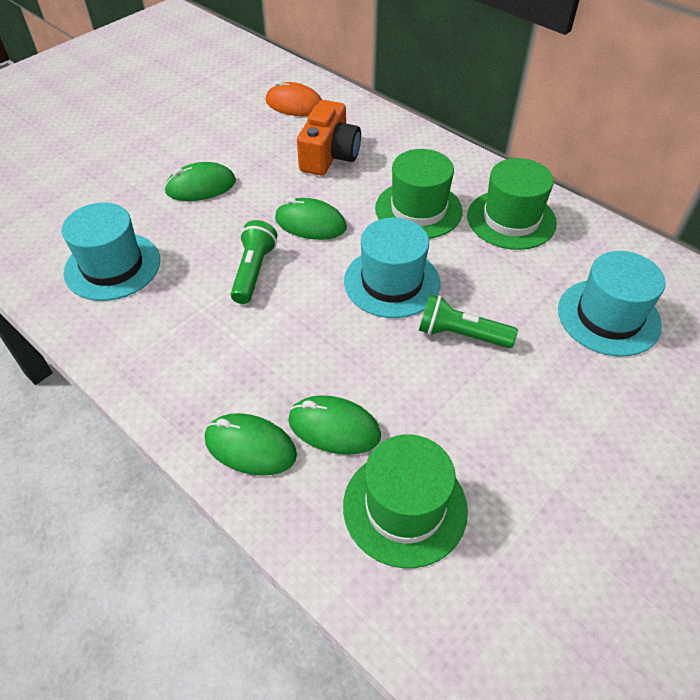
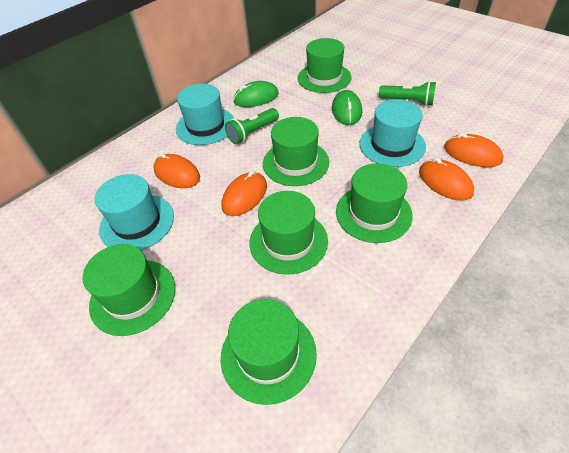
green hat: 3 -> 6
green mouse: 4 -> 2
orange camera: 1 -> 0
orange mouse: 1 -> 4

